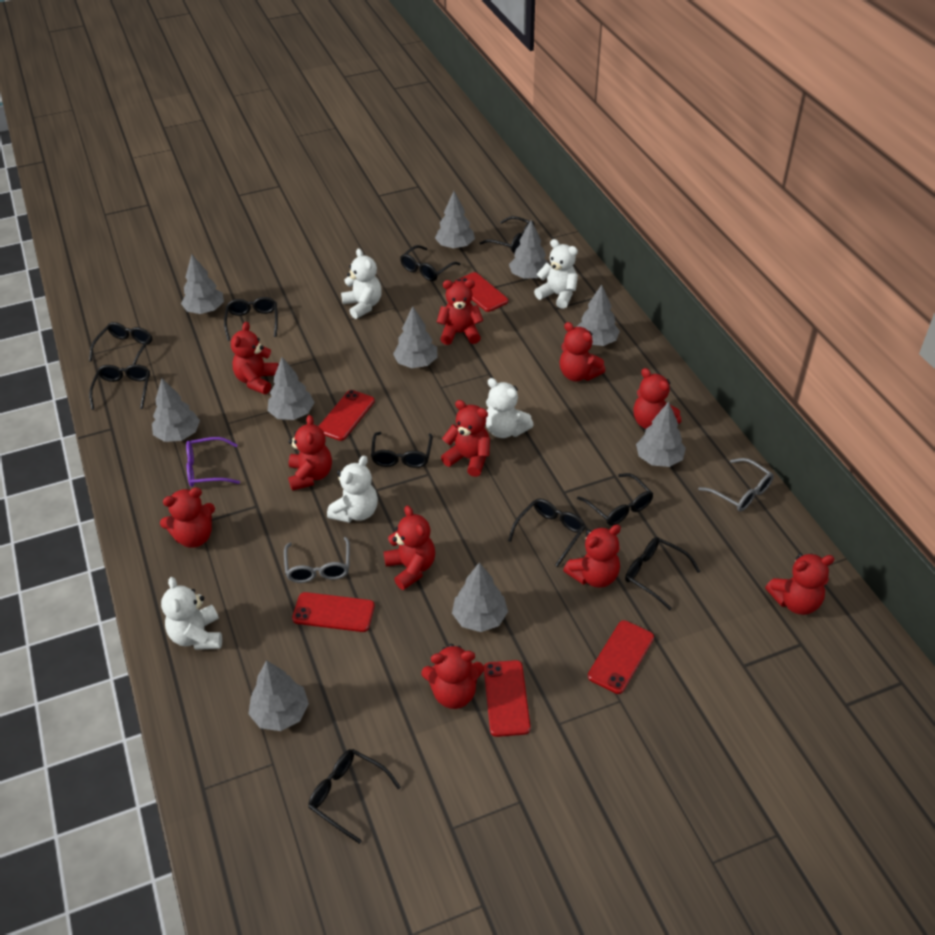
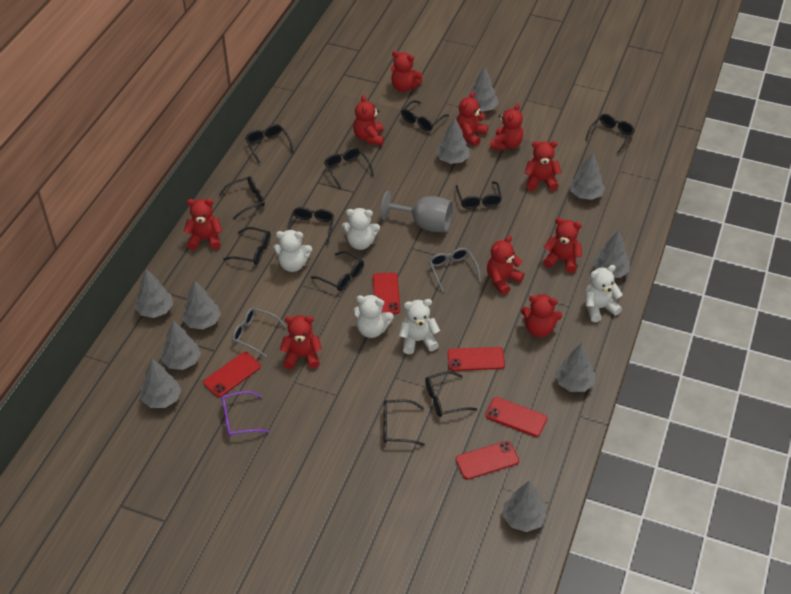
black glasses: 10 -> 11
grey goblet: 0 -> 1
red teddy bear: 11 -> 10

